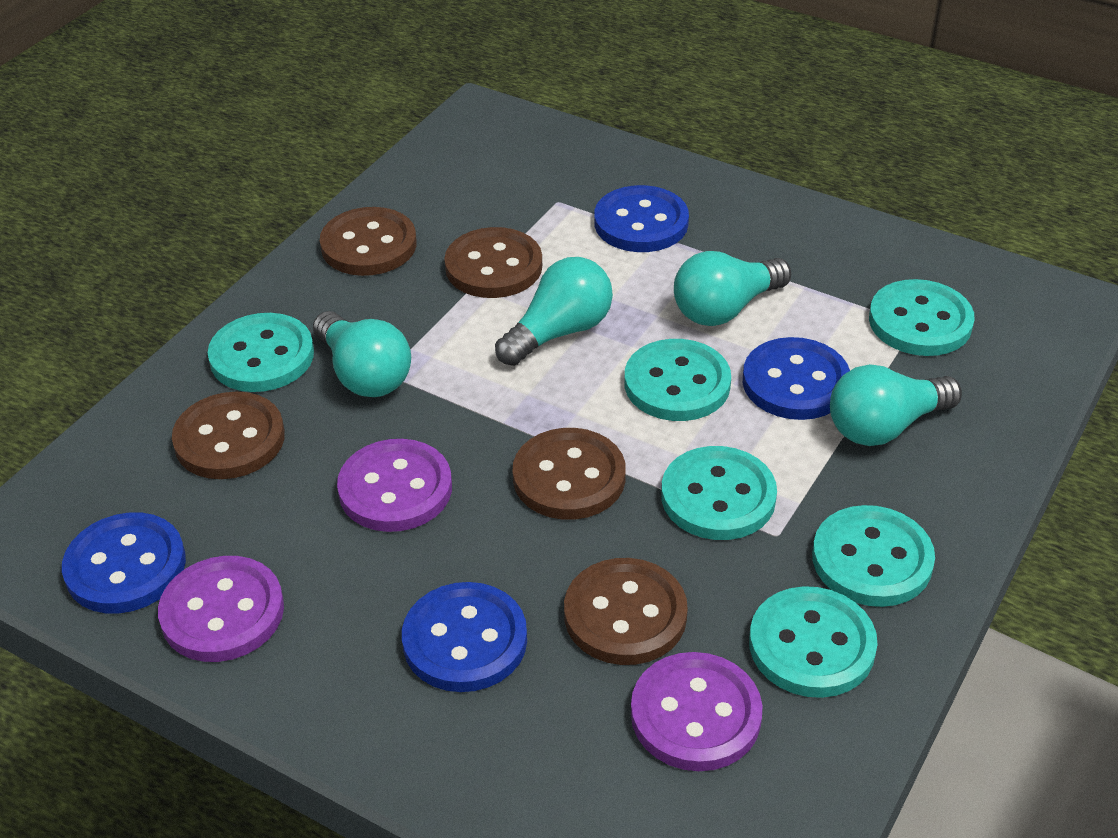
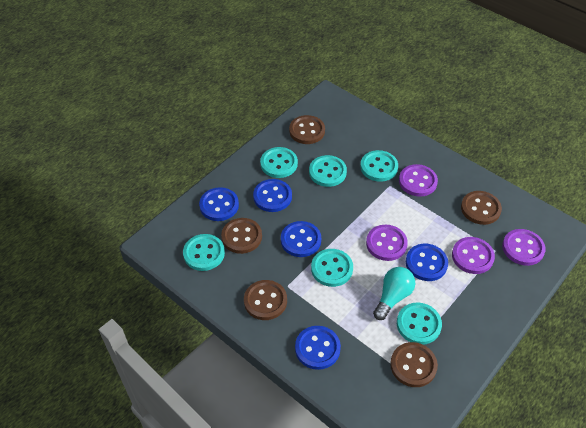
blue button: 4 -> 5
purple button: 3 -> 4
turquoise light bulb: 4 -> 1

